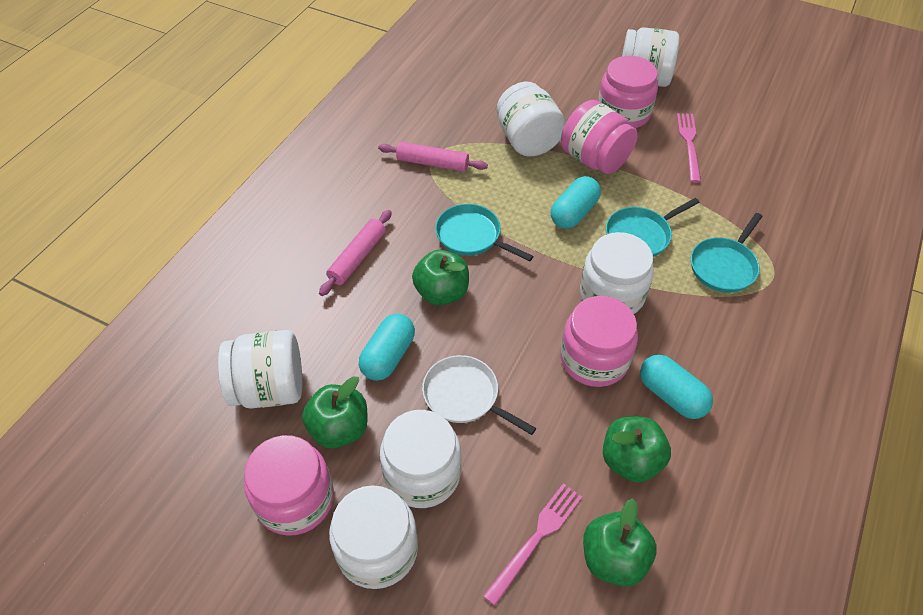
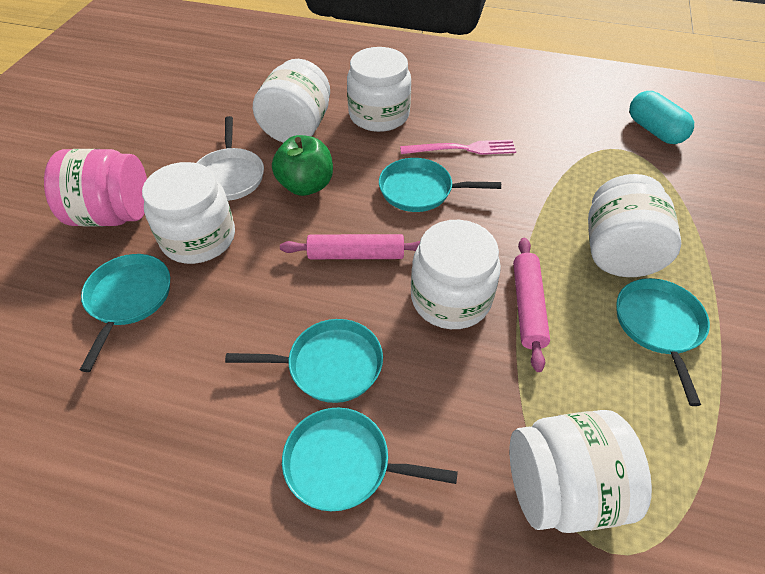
green apple: 4 -> 1
pink fork: 2 -> 1
pink jar: 4 -> 1
turquoise capsule: 3 -> 1
turquoise pan: 3 -> 5

